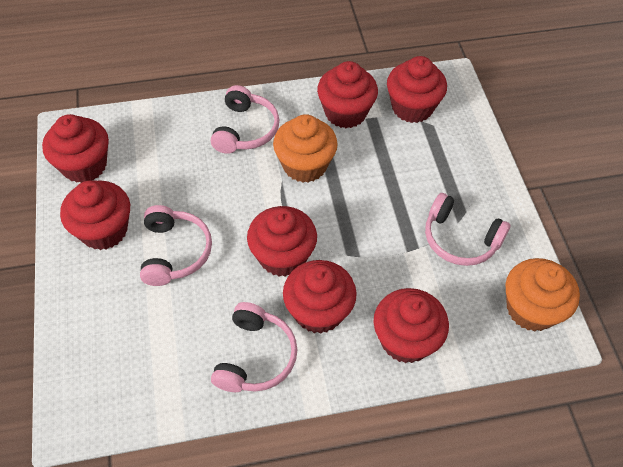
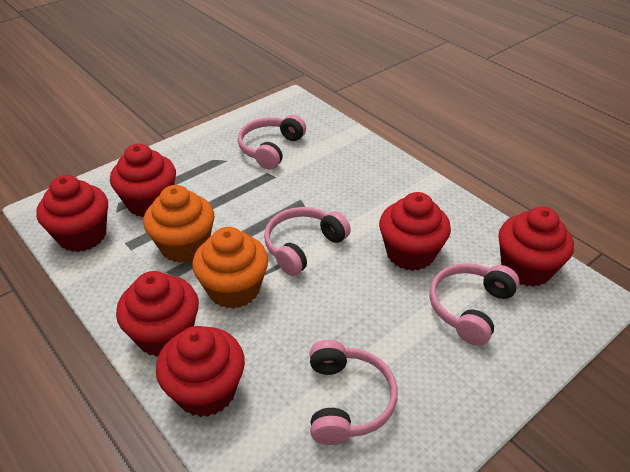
red cupcake: 7 -> 6

